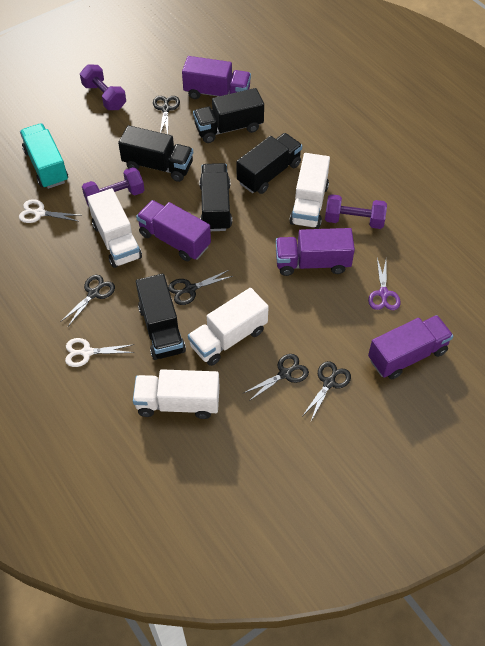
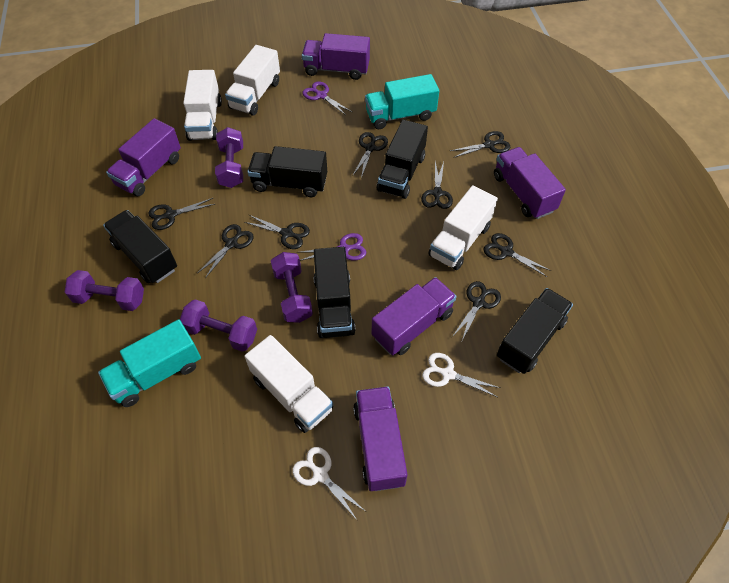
black scissors: 5 -> 8
purple dumbbell: 3 -> 4
purple scissors: 1 -> 2
purple truck: 4 -> 5
turquoise truck: 1 -> 2

